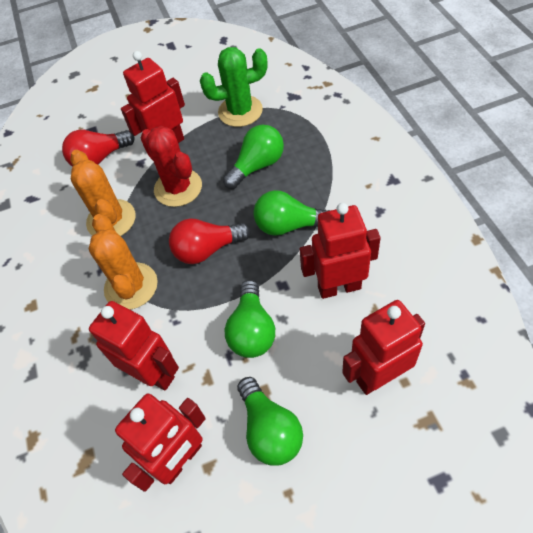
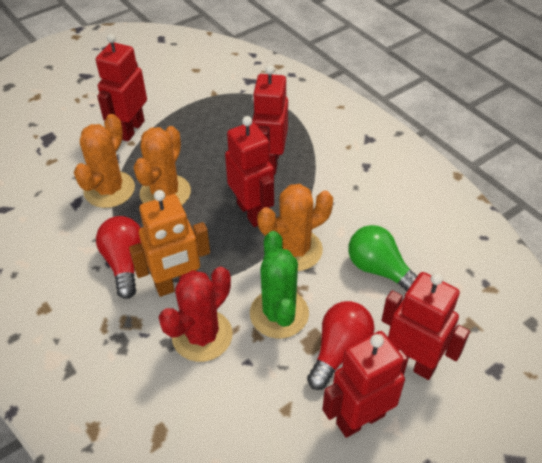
green light bulb: 4 -> 1
orange cactus: 2 -> 3
orange robot: 0 -> 1

